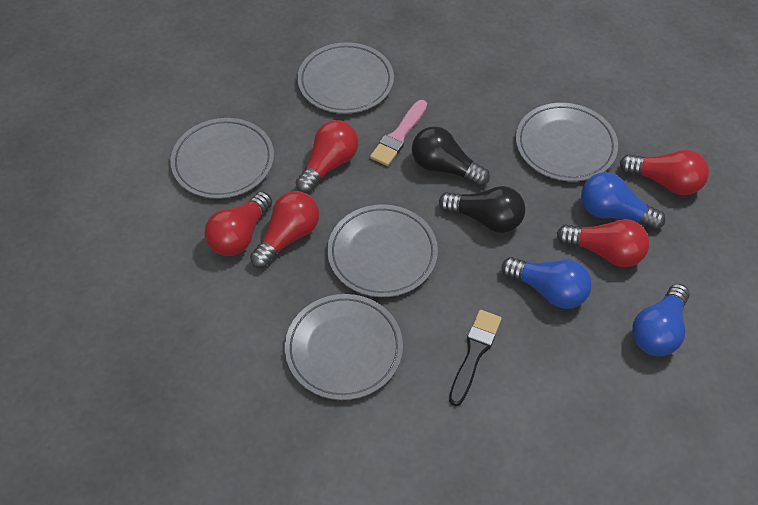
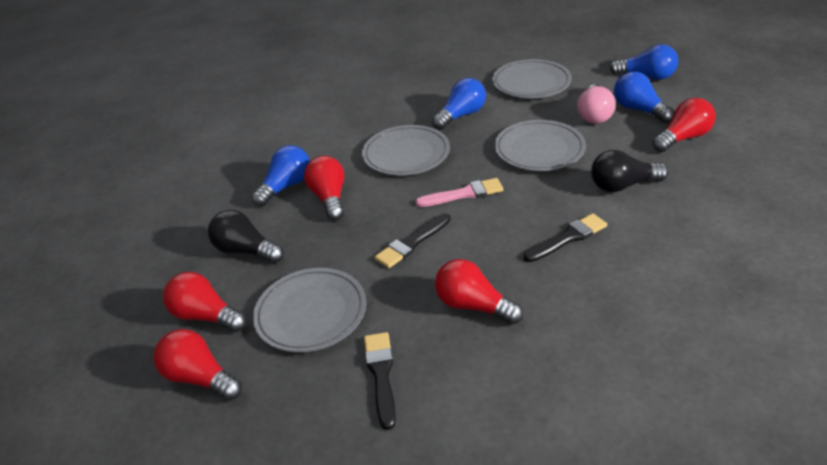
black brush: 1 -> 3
blue light bulb: 3 -> 4
grey plate: 5 -> 4
pink light bulb: 0 -> 1

